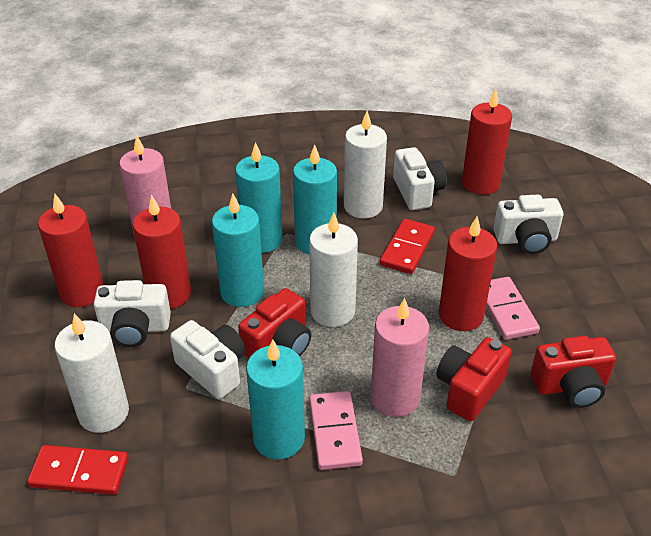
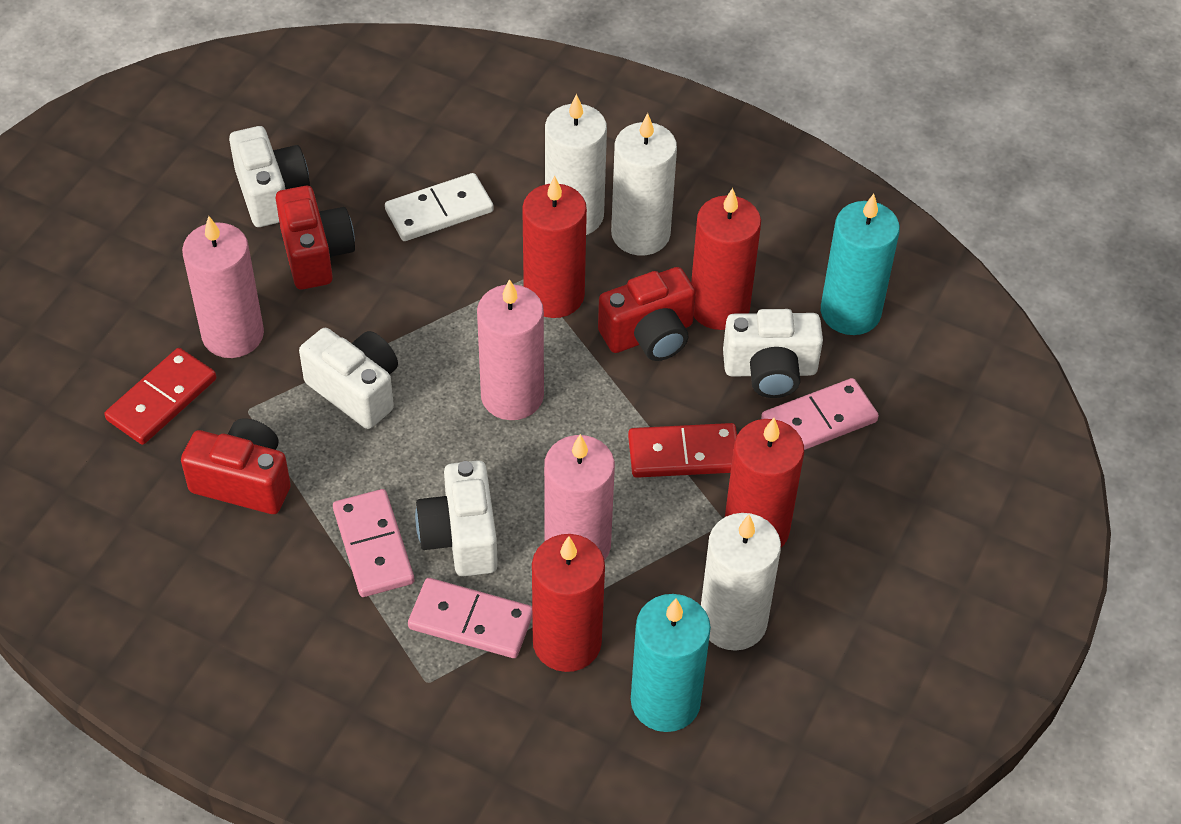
pink candle: 2 -> 3
pink domino: 2 -> 3
turquoise candle: 4 -> 2
white domino: 0 -> 1

